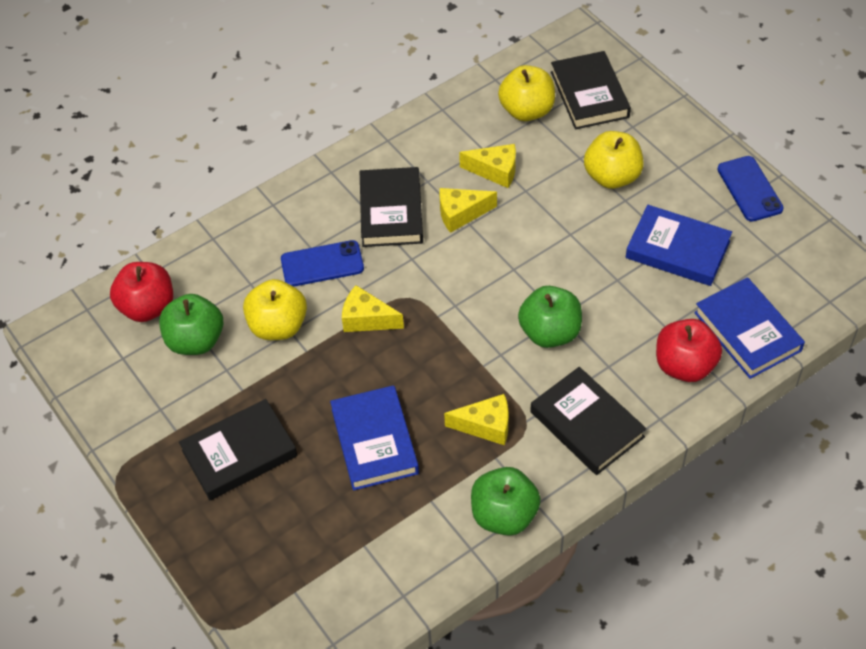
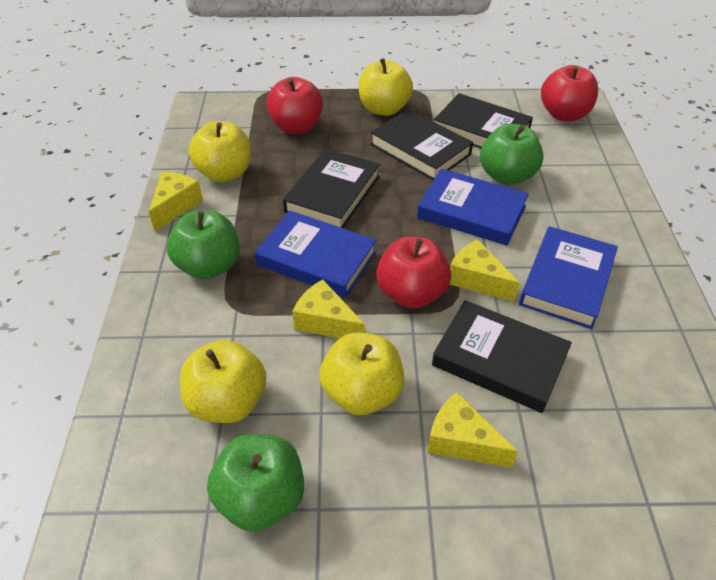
blue phone: 2 -> 0
red apple: 2 -> 3
yellow apple: 3 -> 4

